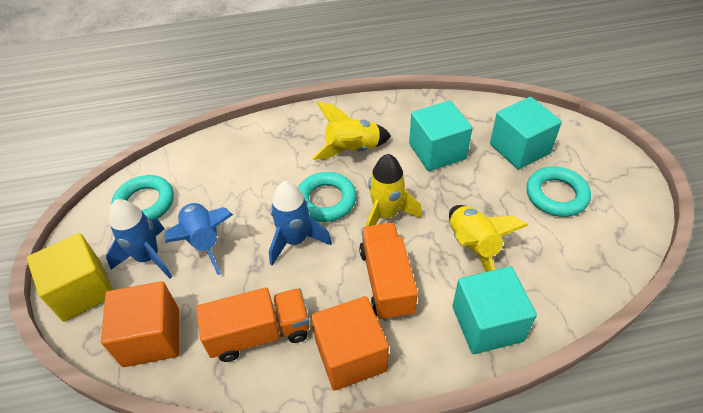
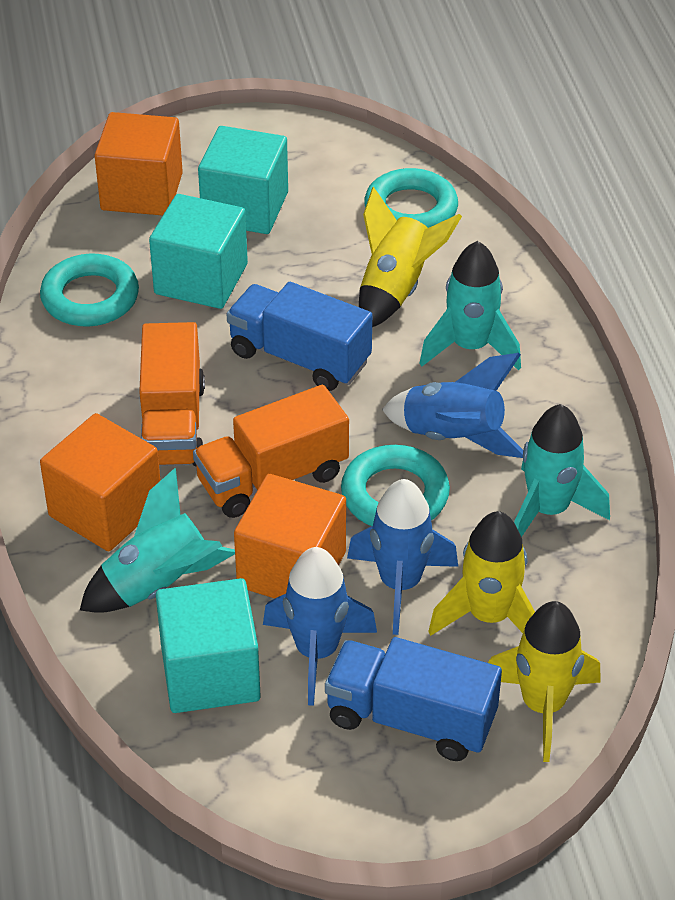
blue truck: 0 -> 2
orange cube: 2 -> 3
turquoise rocket: 0 -> 3
yellow cube: 1 -> 0

